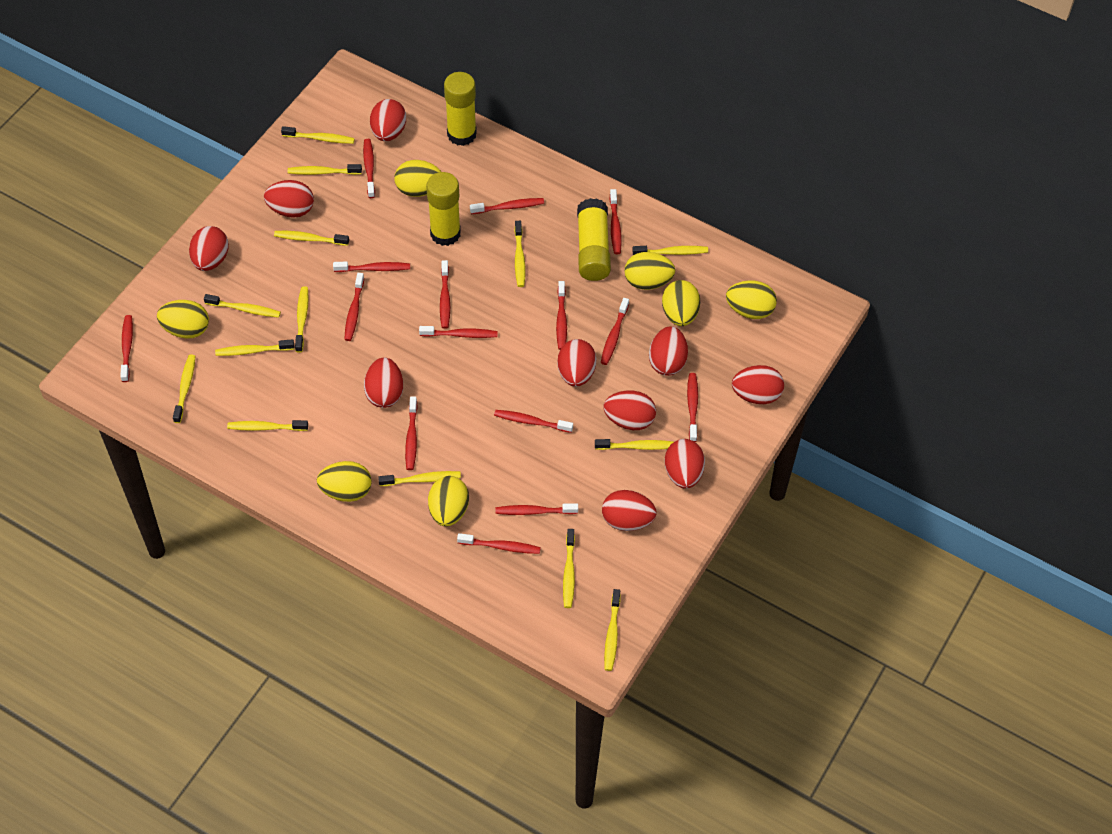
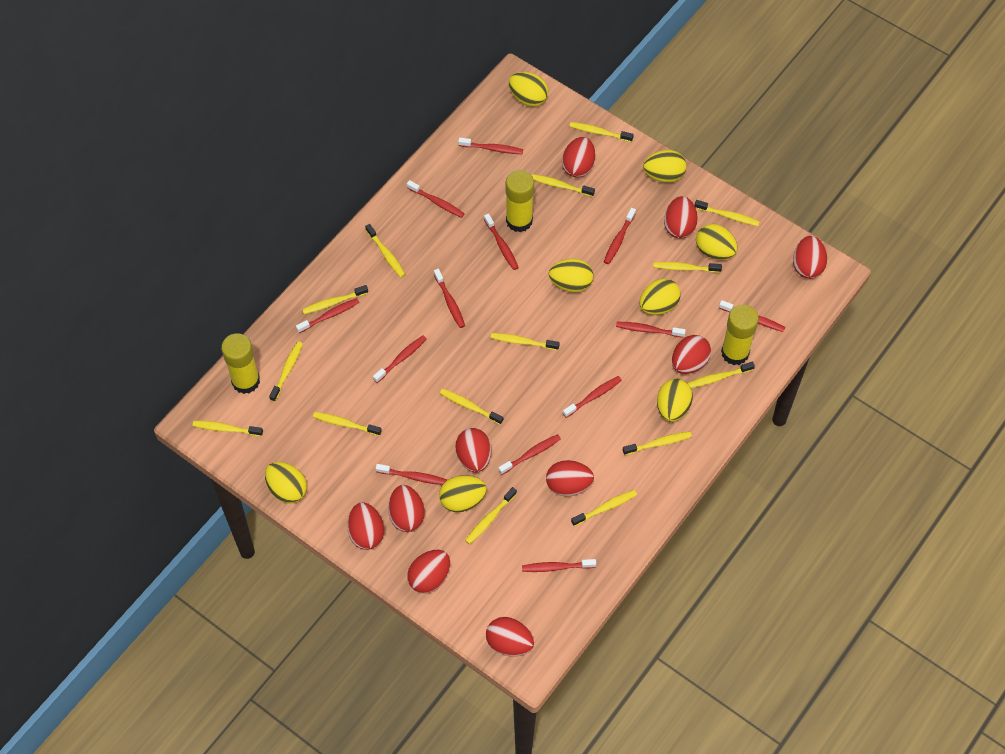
red toothbrush: 15 -> 13
yellow egg: 7 -> 8
yellow toothbrush: 14 -> 15

